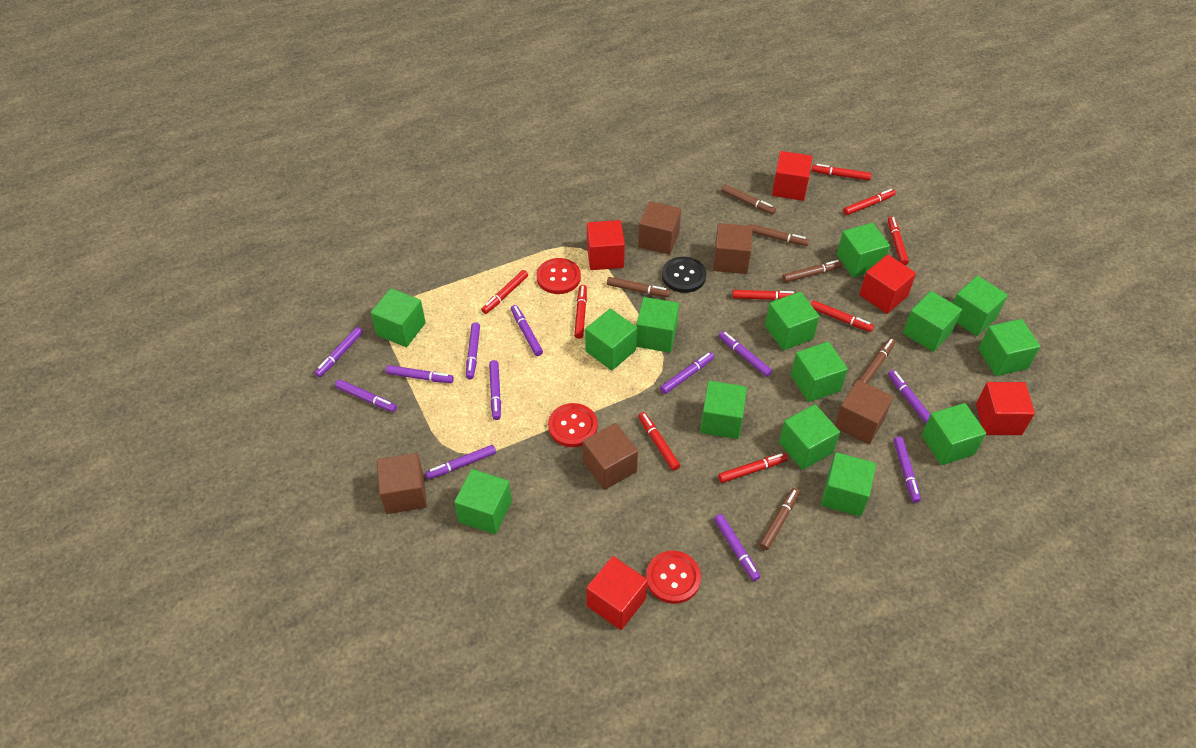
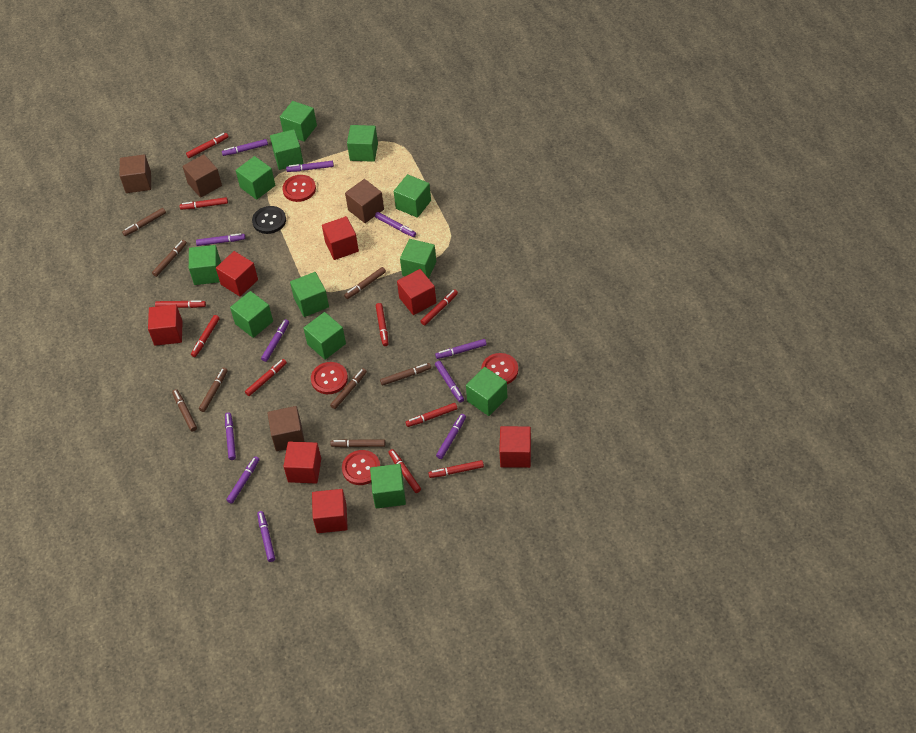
brown cube: 5 -> 4
brown marker: 6 -> 8
green cube: 14 -> 12
purple marker: 12 -> 11
red button: 3 -> 4
red cube: 5 -> 7
red marker: 9 -> 10

